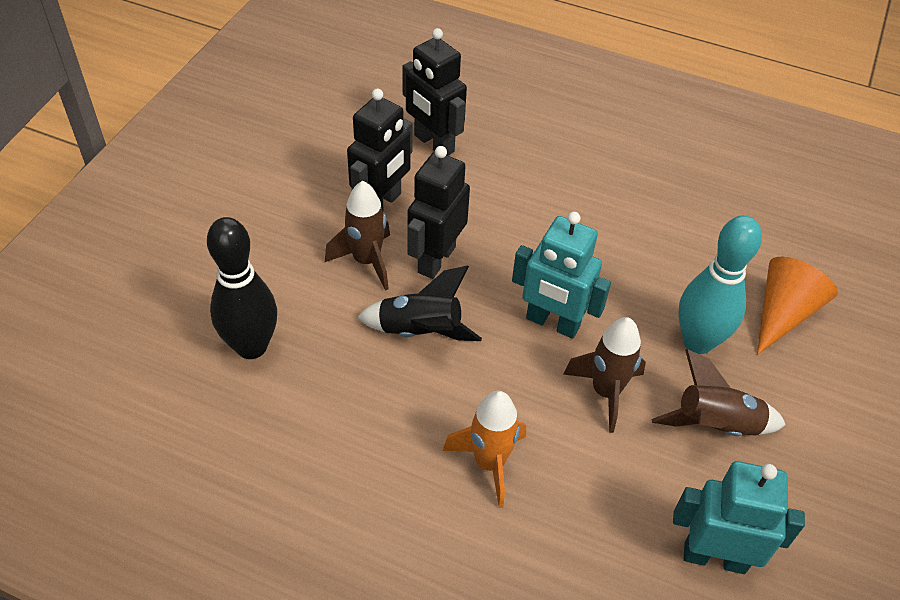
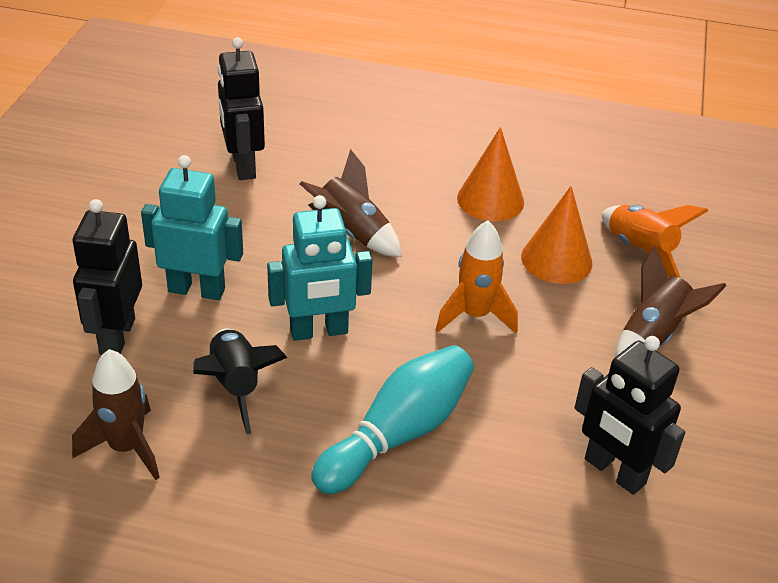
black bowling pin: 1 -> 0
orange cone: 1 -> 2
orange rocket: 1 -> 2

